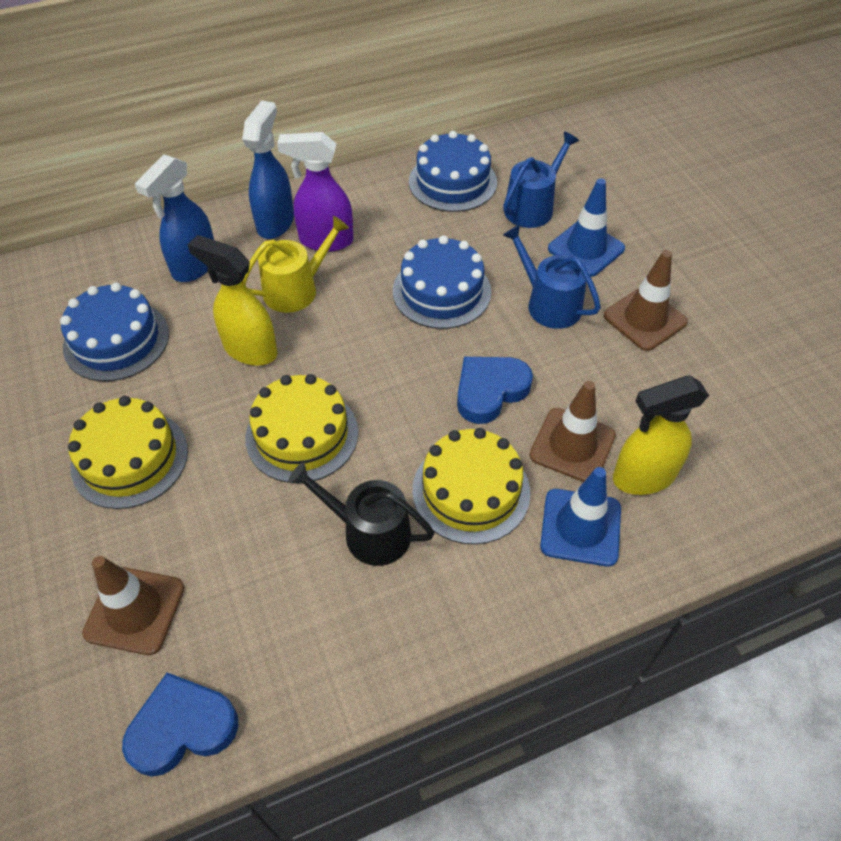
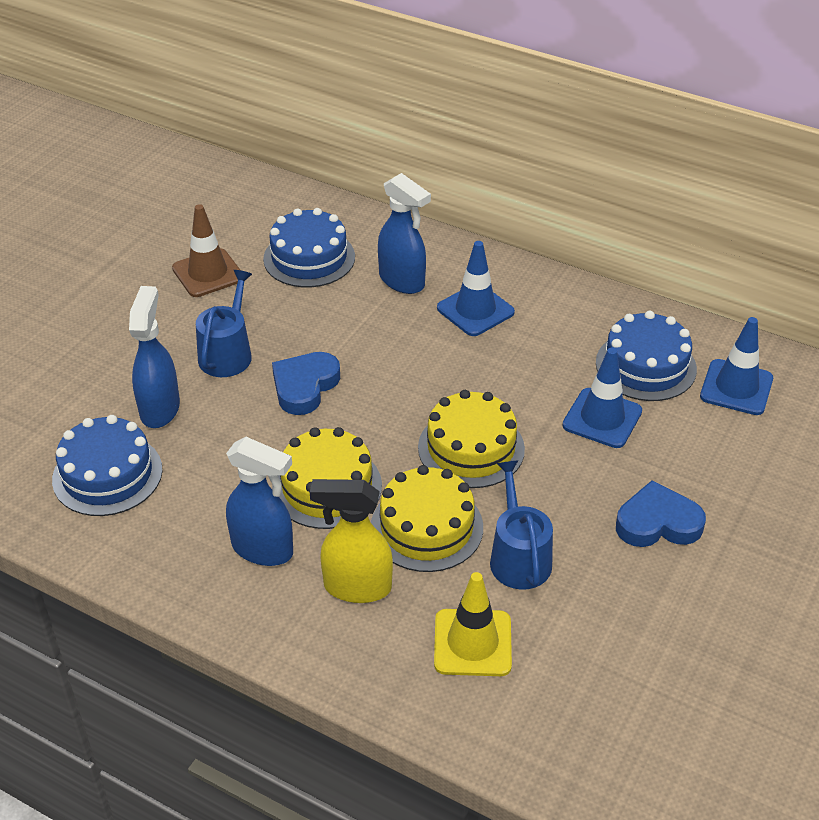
black watering can: 1 -> 0
blue spray bottle: 2 -> 3
blue traffic cone: 2 -> 3
brown traffic cone: 3 -> 1
purple spray bottle: 1 -> 0
yellow spray bottle: 2 -> 1
yellow traffic cone: 0 -> 1
yellow watering can: 1 -> 0

